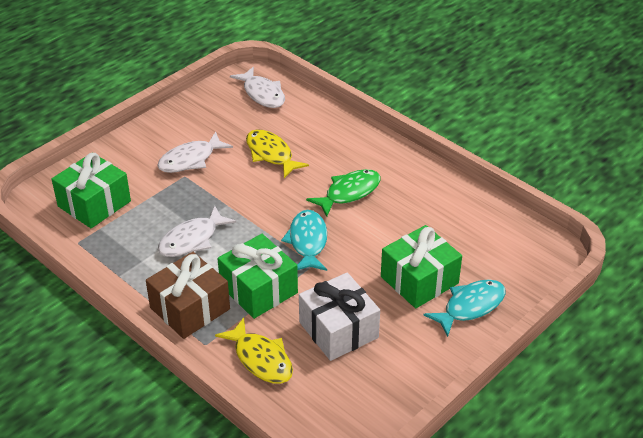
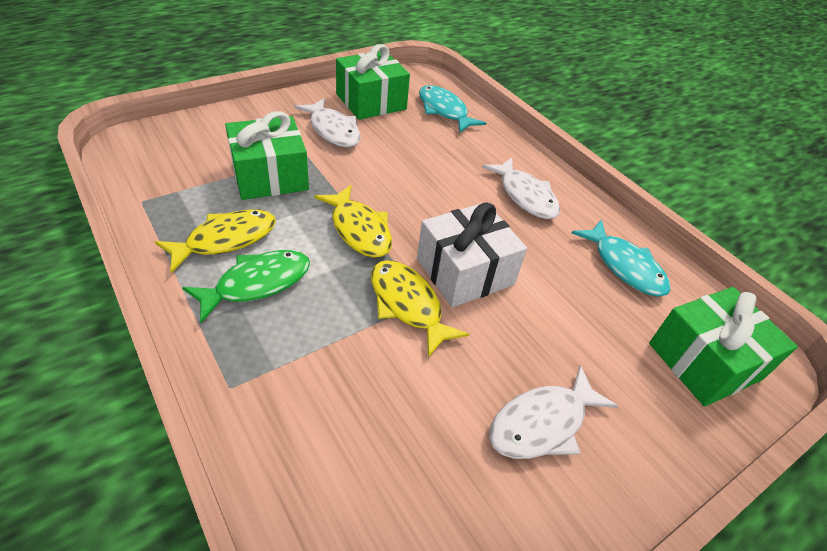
brown gift: 1 -> 0
yellow fish: 2 -> 3

